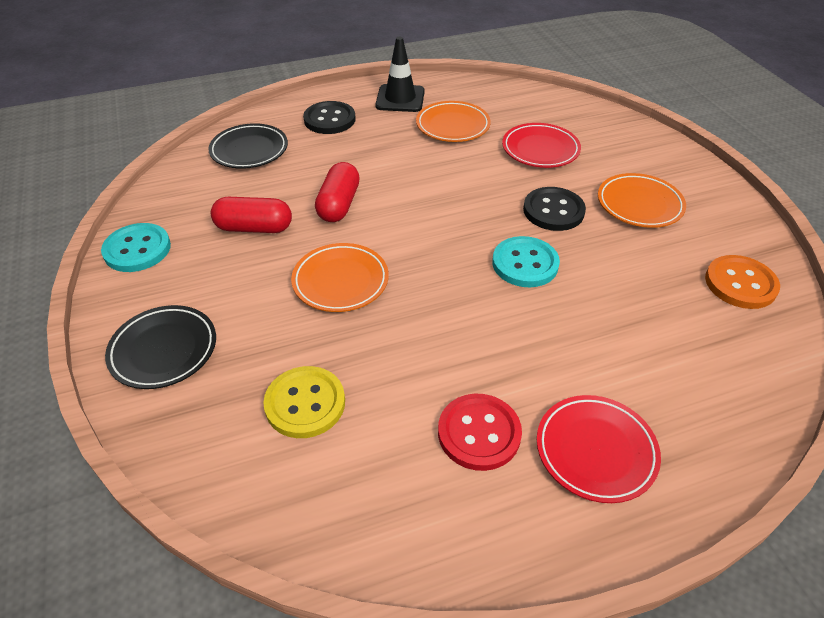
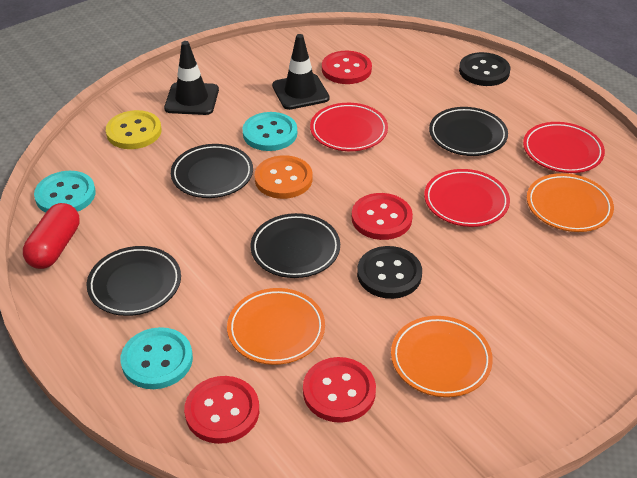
black plate: 2 -> 4
black traffic cone: 1 -> 2
red button: 1 -> 4
red capsule: 2 -> 1
red plate: 2 -> 3
turquoise button: 2 -> 3

